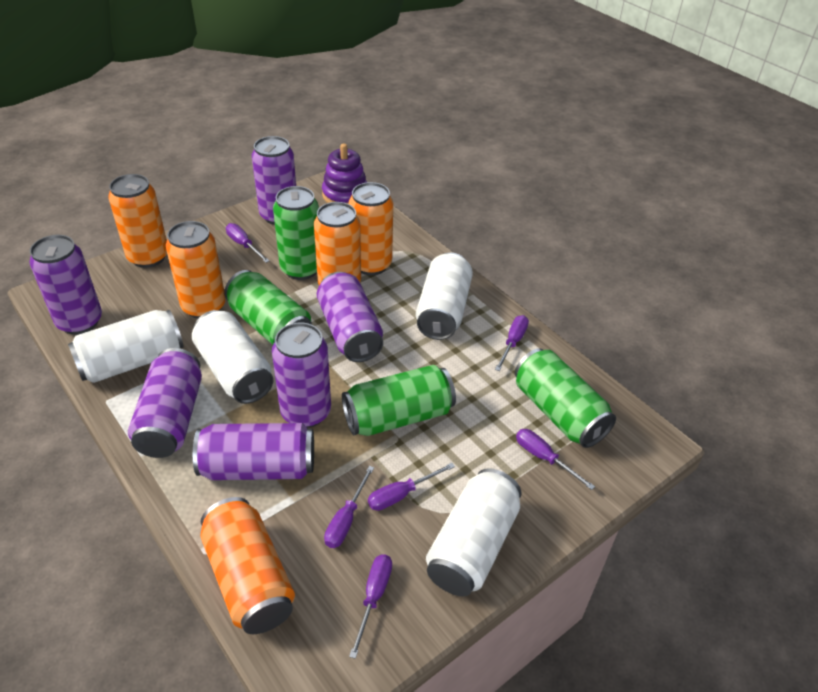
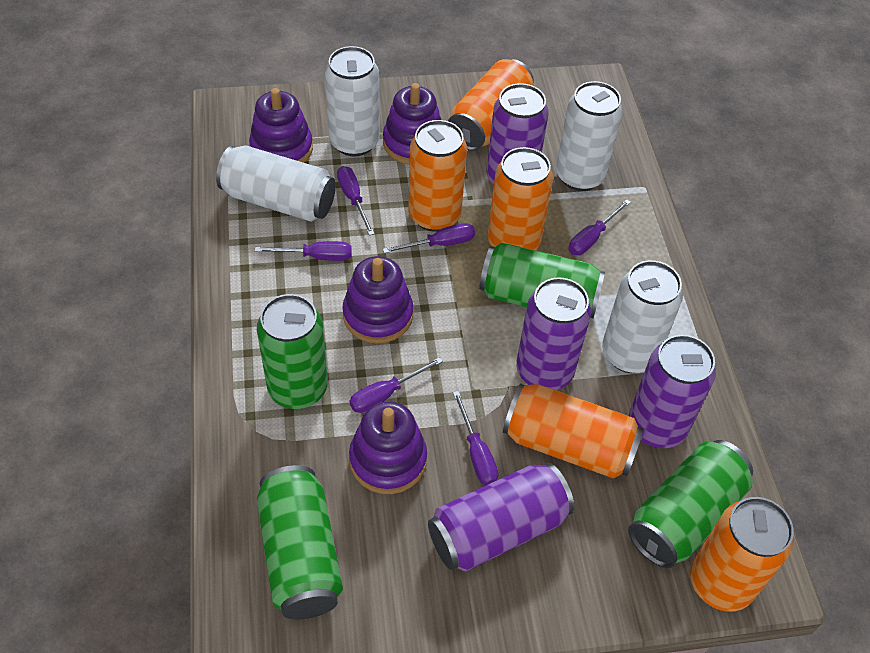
purple can: 6 -> 4
purple stacking toy: 1 -> 4

